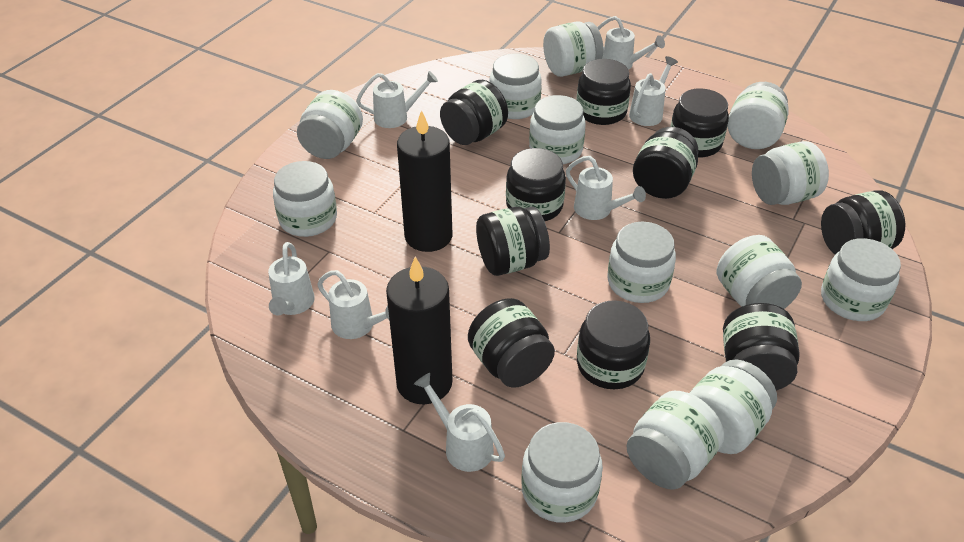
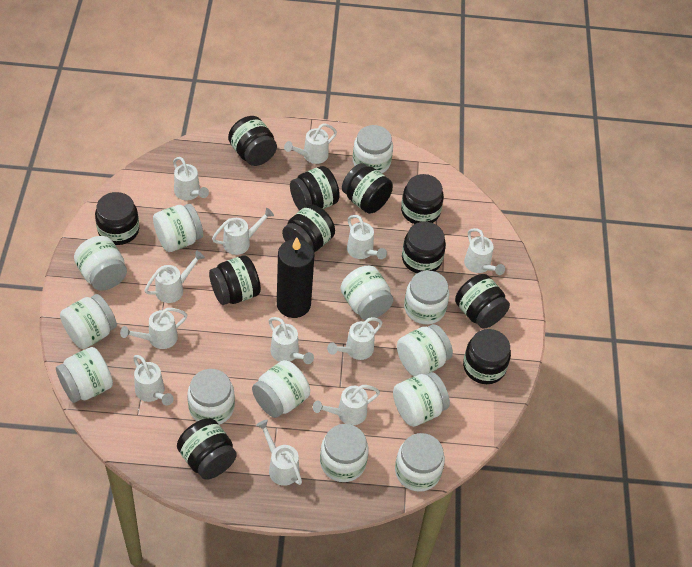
black candle: 2 -> 1
black jar: 10 -> 11
white watering can: 7 -> 12

